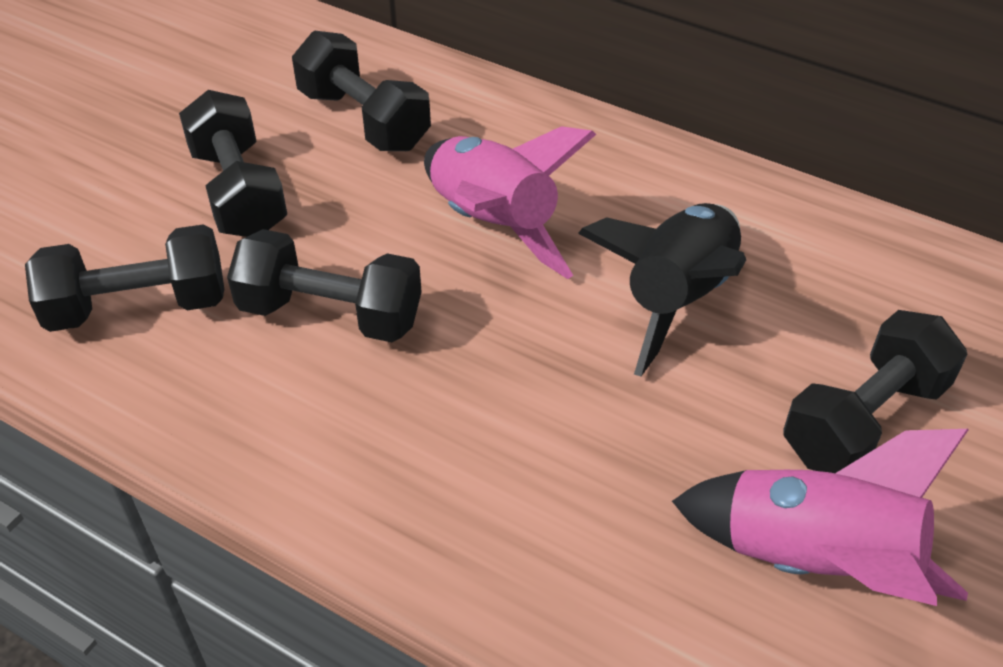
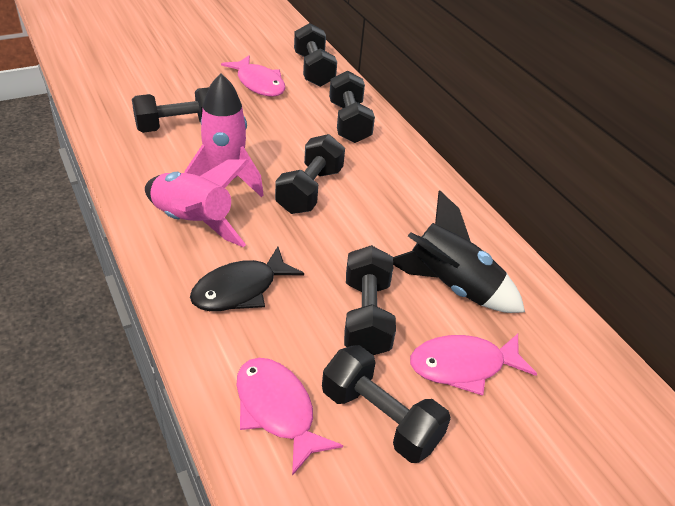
black dumbbell: 5 -> 6
black fish: 0 -> 1
pink fish: 0 -> 3

